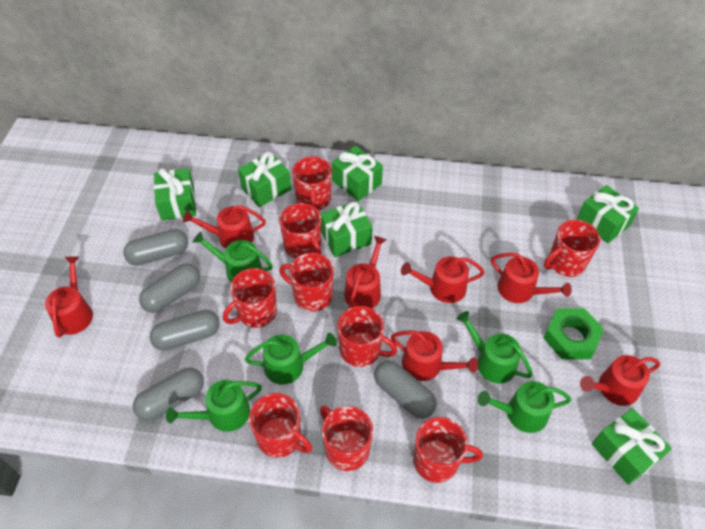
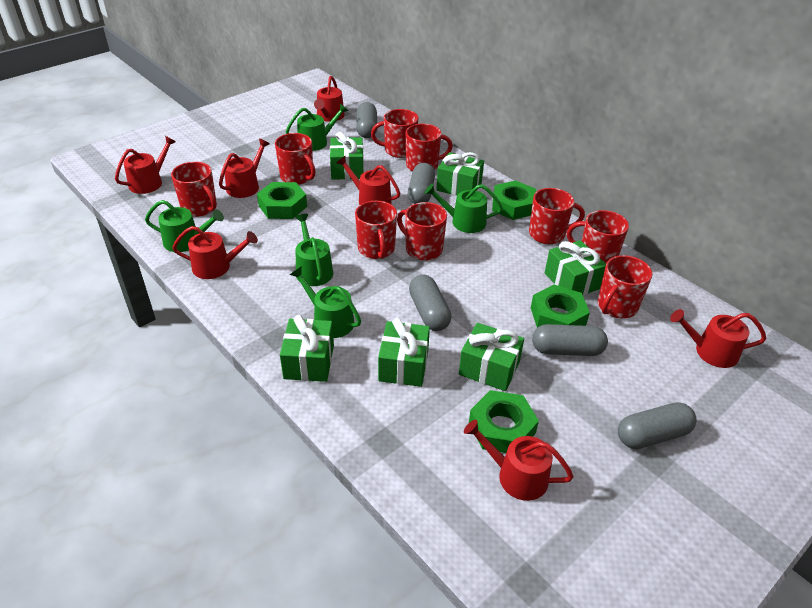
green nut: 1 -> 4

